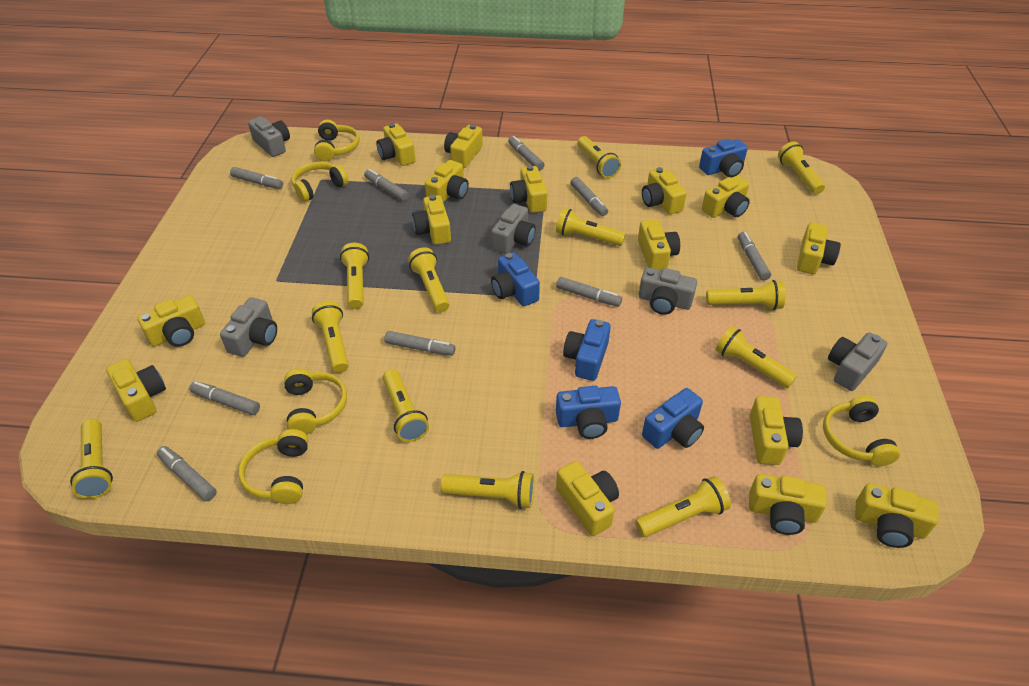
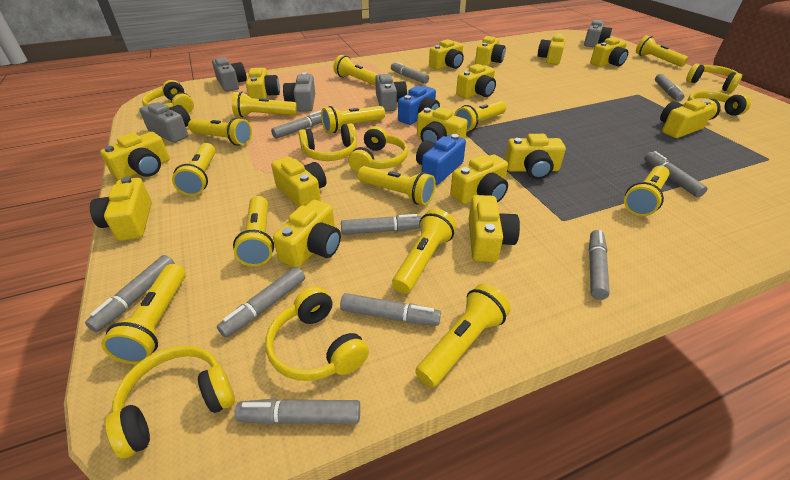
blue camera: 5 -> 2
grey marker: 9 -> 10
yellow flashlight: 12 -> 13
yellow headphones: 5 -> 7

